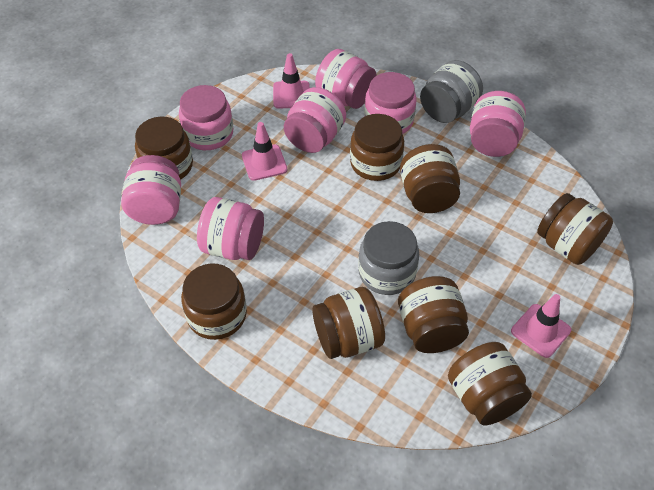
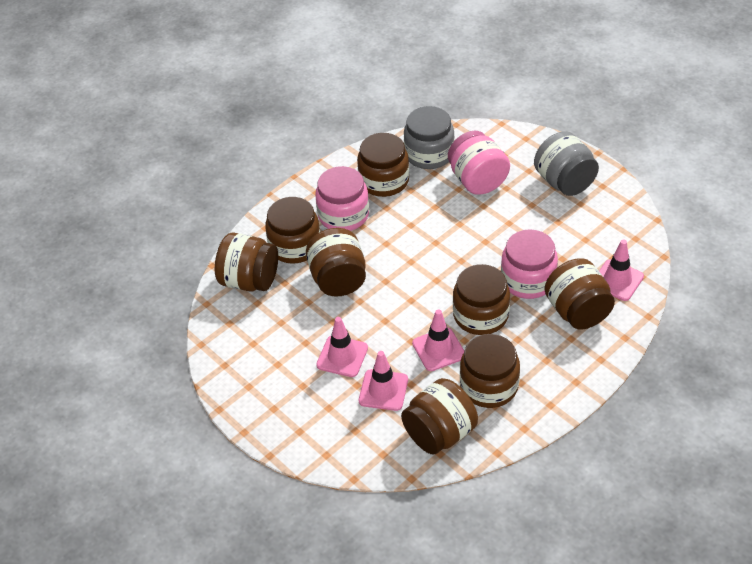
pink jar: 7 -> 3
pink traffic cone: 3 -> 4

